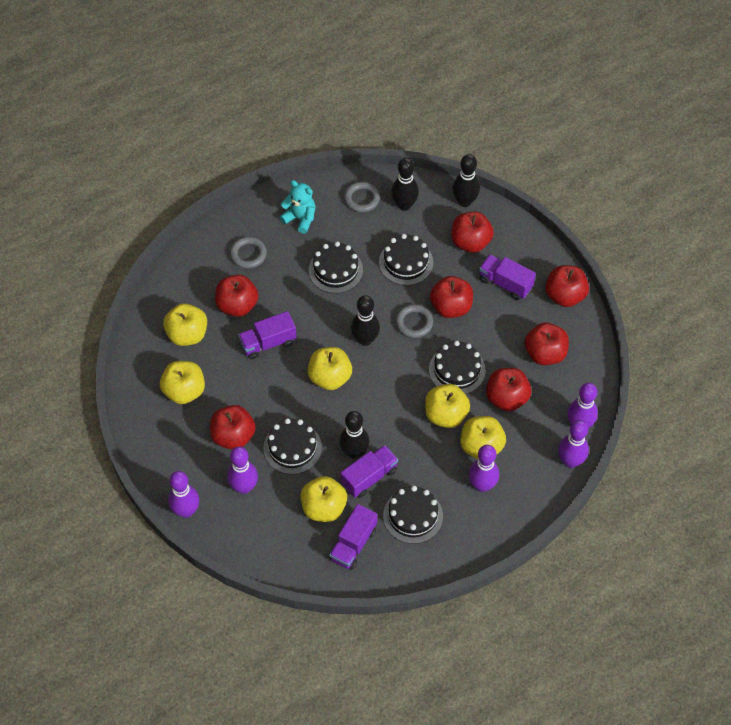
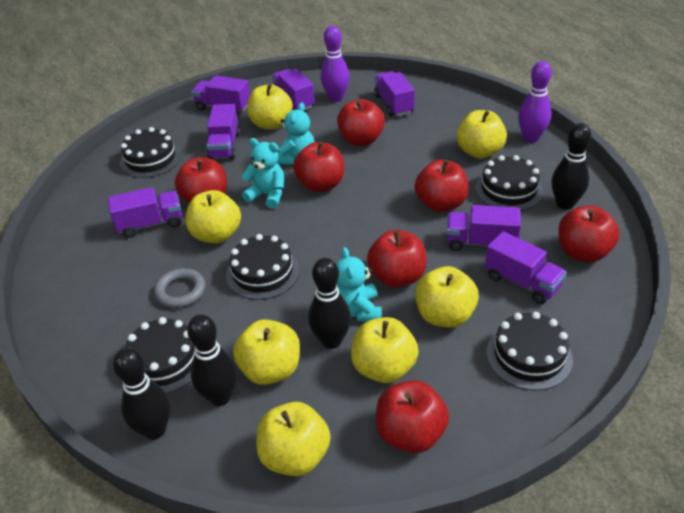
grey ring: 3 -> 1
purple bowling pin: 5 -> 2
purple truck: 4 -> 7
turquoise teddy bear: 1 -> 3
yellow apple: 6 -> 7

